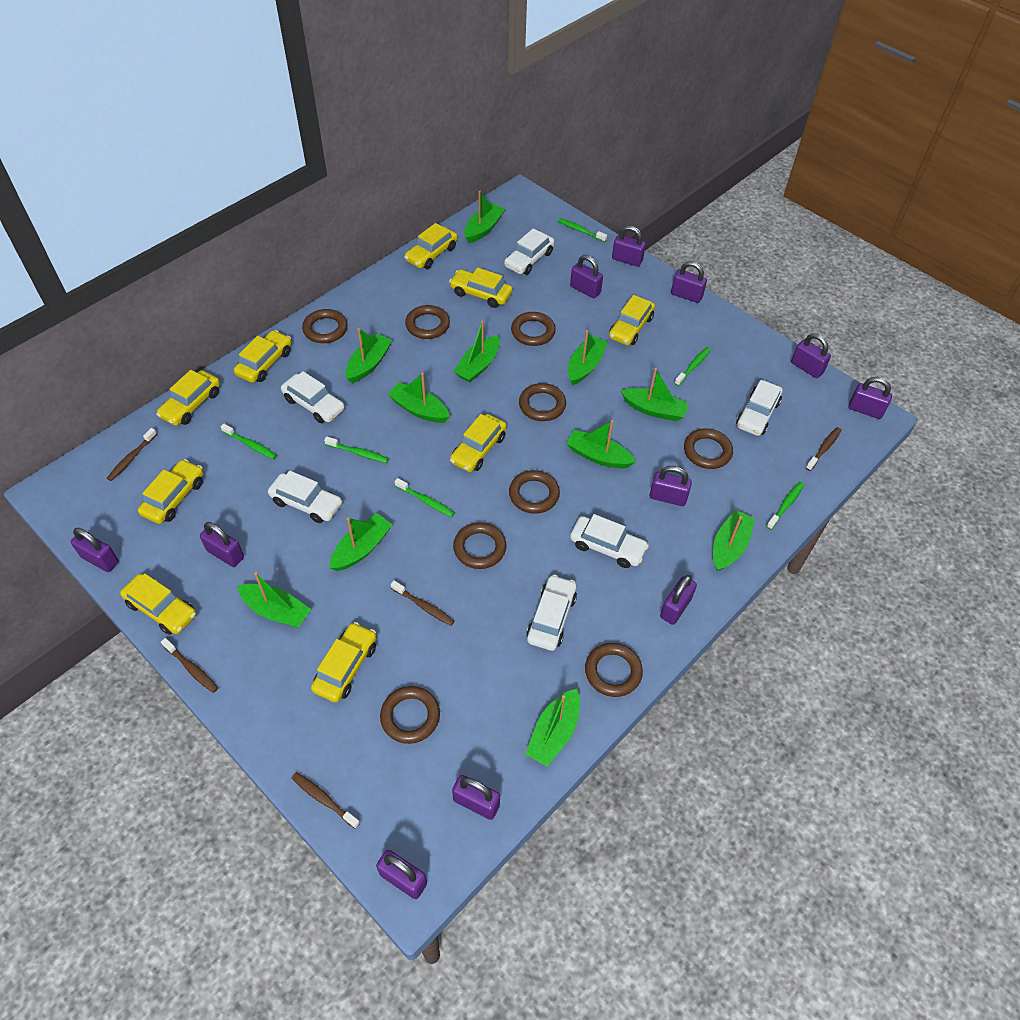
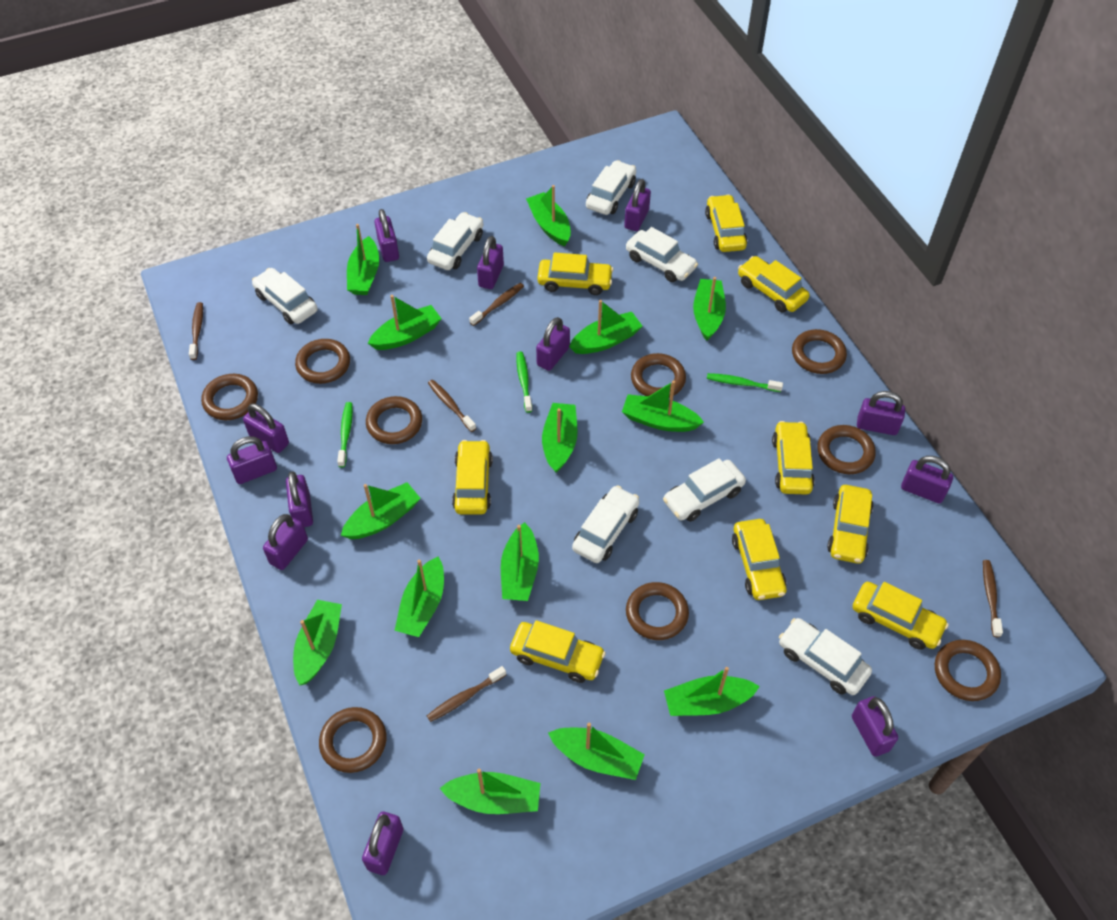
green boat: 11 -> 14
green toothbrush: 6 -> 3
purple padlock: 11 -> 12
white car: 6 -> 7

